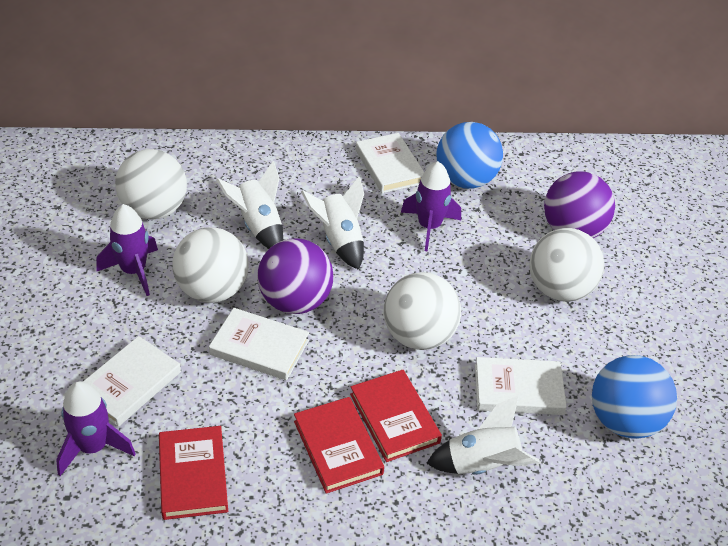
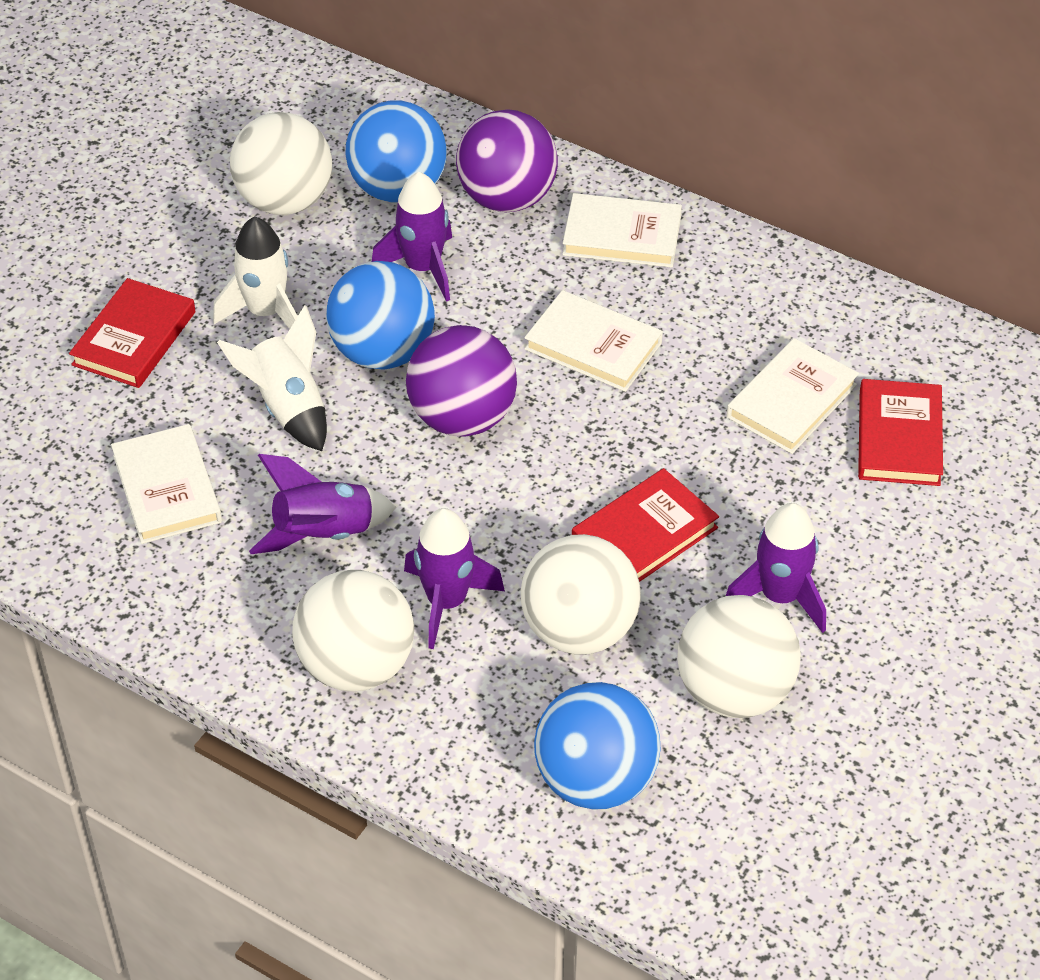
blue ball: 2 -> 3
purple rocket: 3 -> 4
white rocket: 3 -> 2

